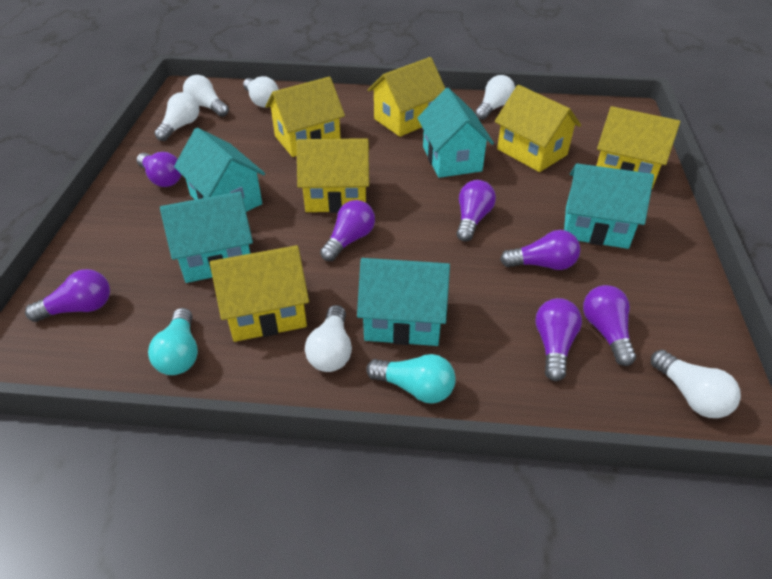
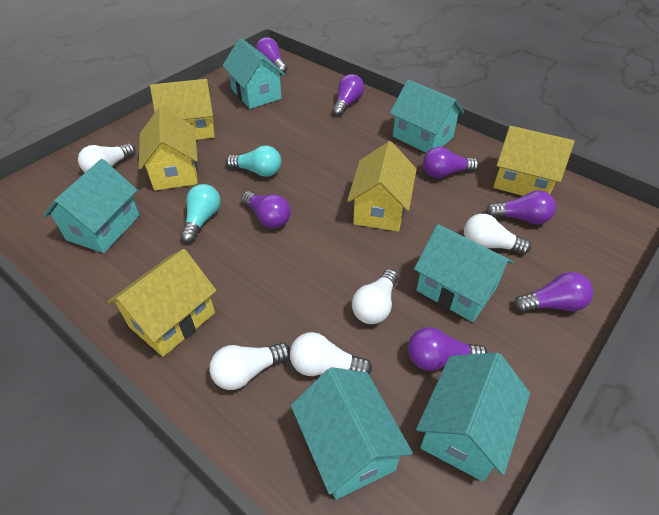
turquoise house: 5 -> 6
white light bulb: 6 -> 5
yellow house: 6 -> 5

